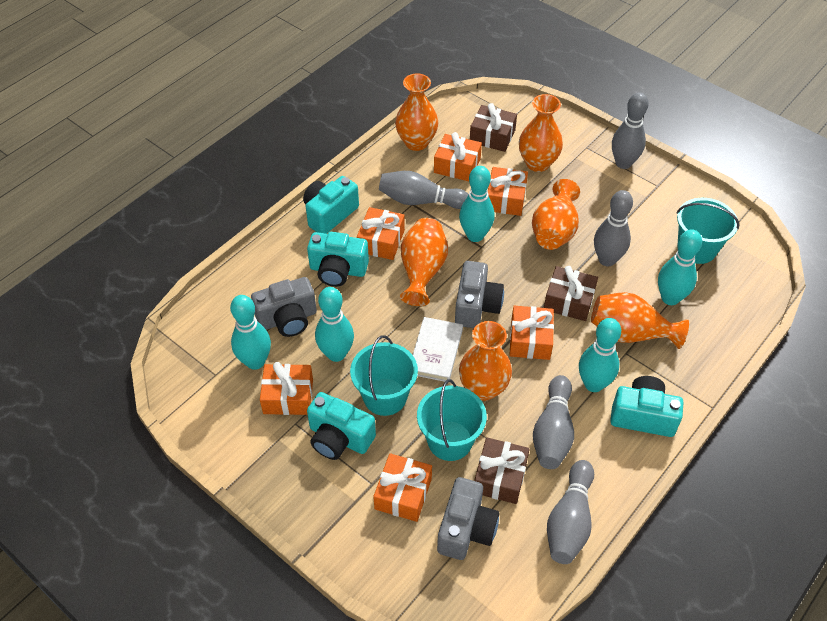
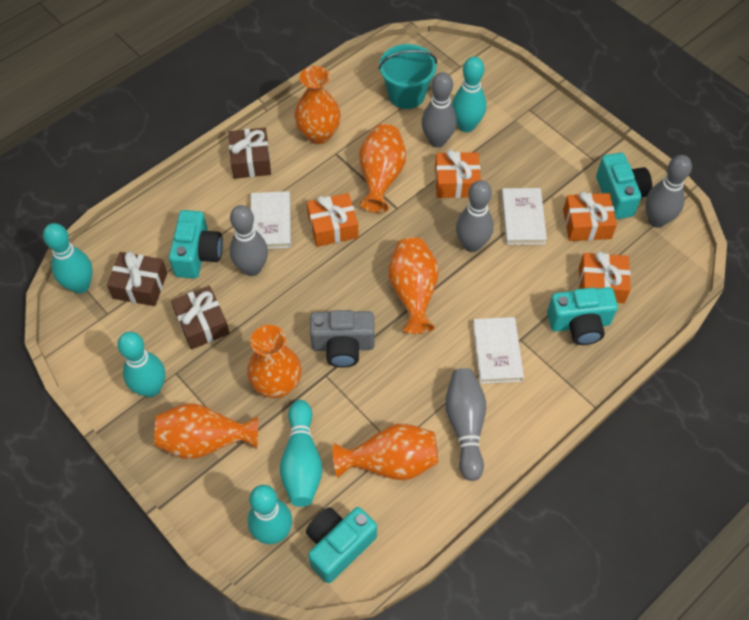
grey camera: 3 -> 1
orange gift: 6 -> 4
turquoise bucket: 3 -> 1
white book: 1 -> 3

